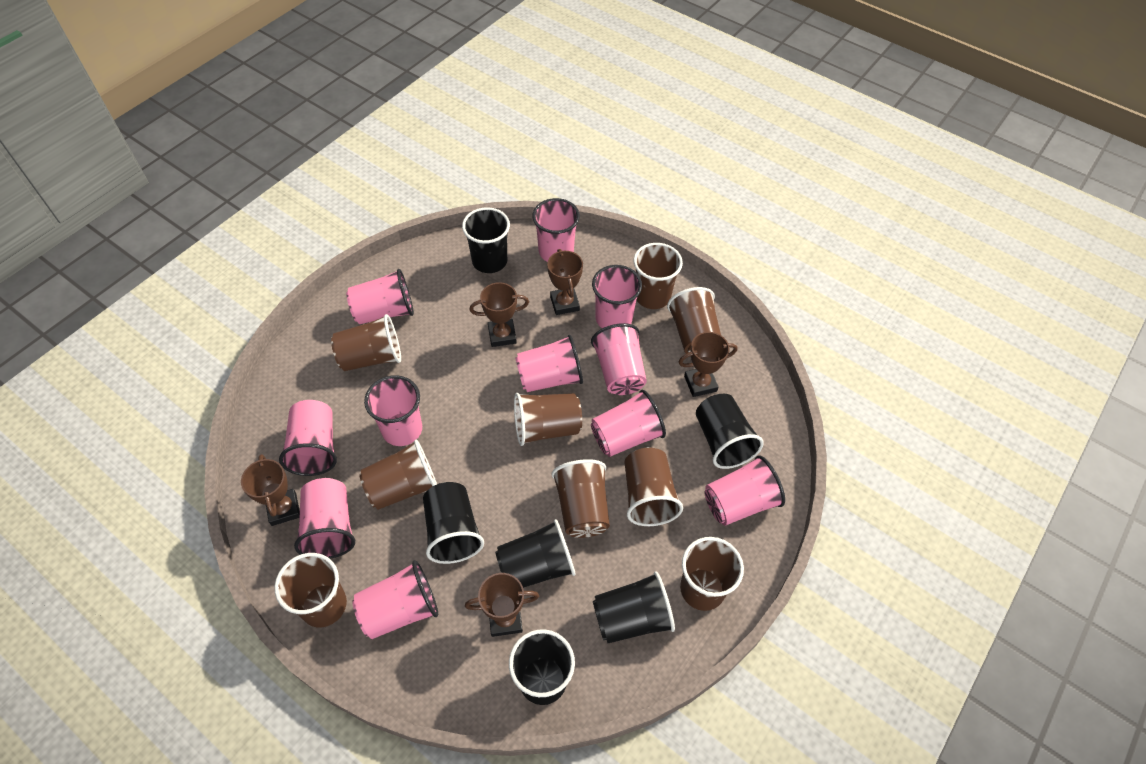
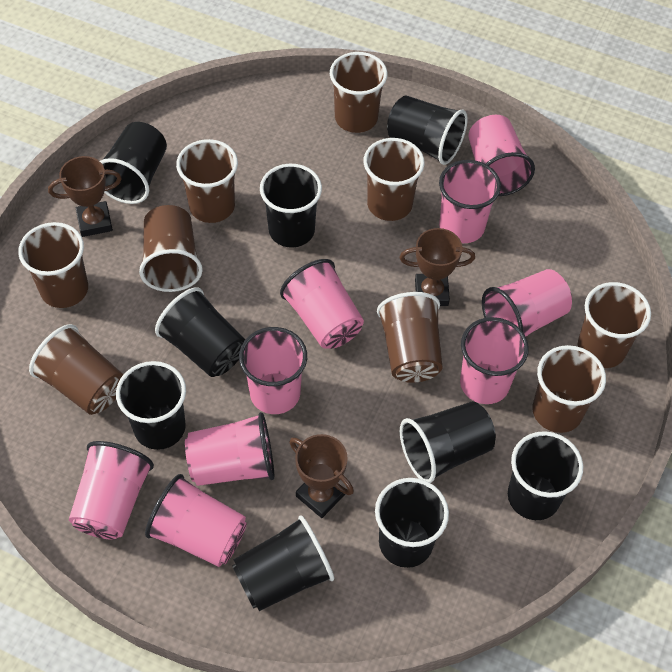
black cup: 6 -> 9
brown trophy: 5 -> 3
pink cup: 11 -> 9

